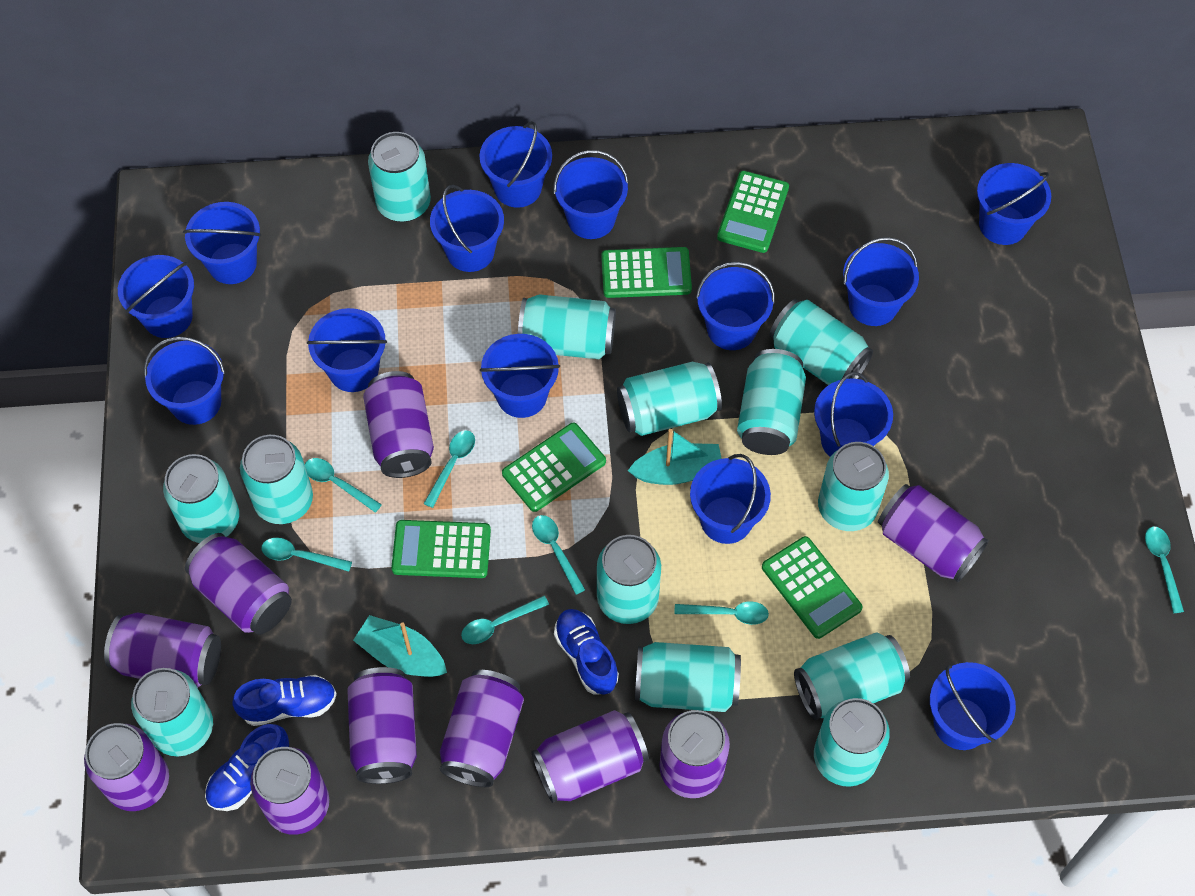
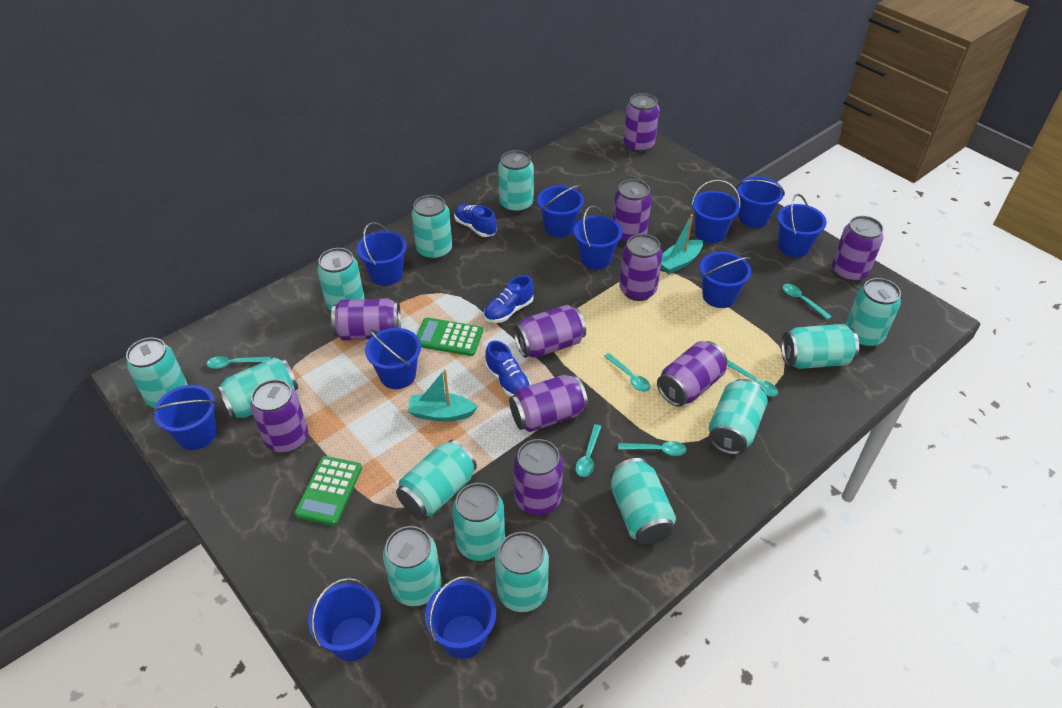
blue bucket: 14 -> 11
green calculator: 5 -> 2
turquoise spoon: 7 -> 6

